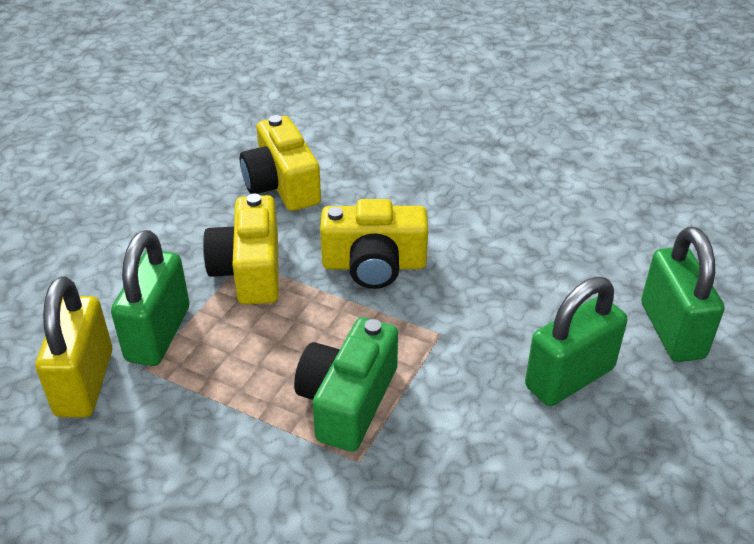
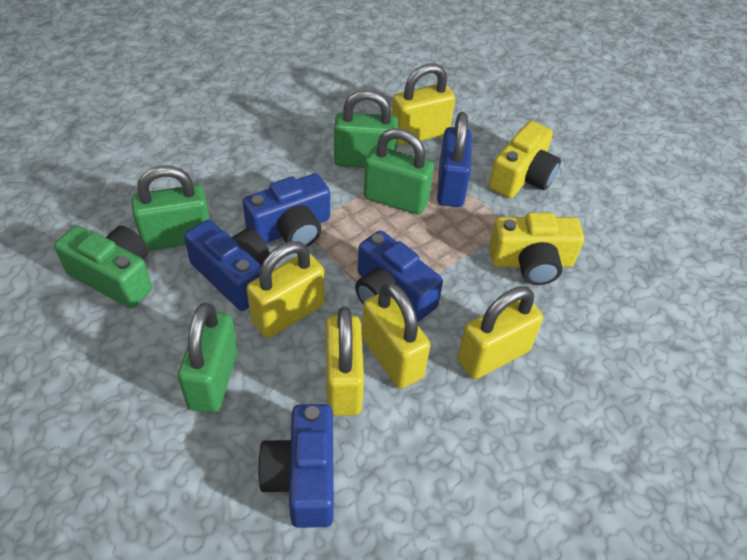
blue camera: 0 -> 4
blue padlock: 0 -> 1
green padlock: 3 -> 4
yellow camera: 3 -> 2
yellow padlock: 1 -> 5

